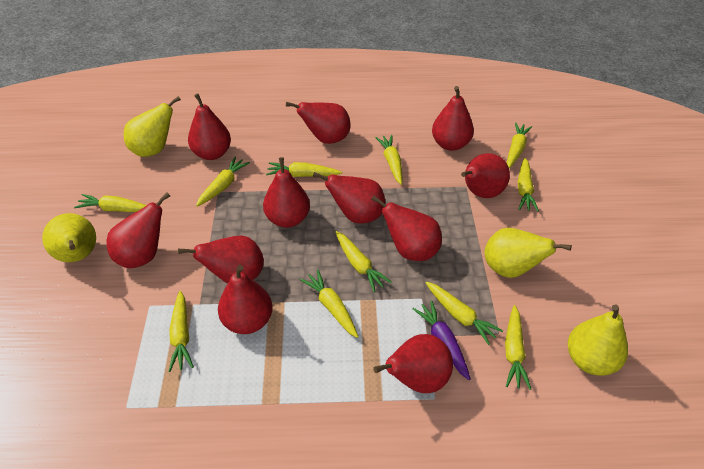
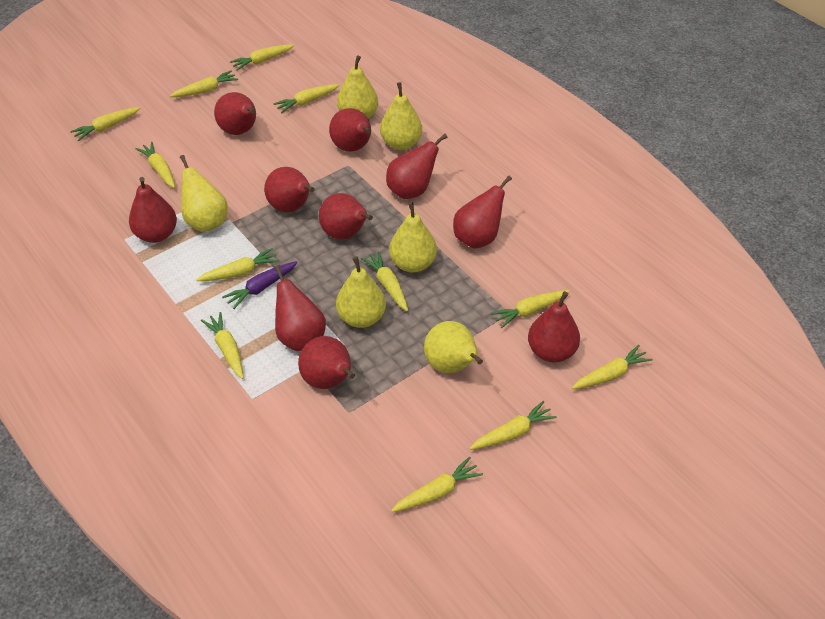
red pear: 11 -> 10
yellow carrot: 11 -> 12
yellow pear: 4 -> 6

